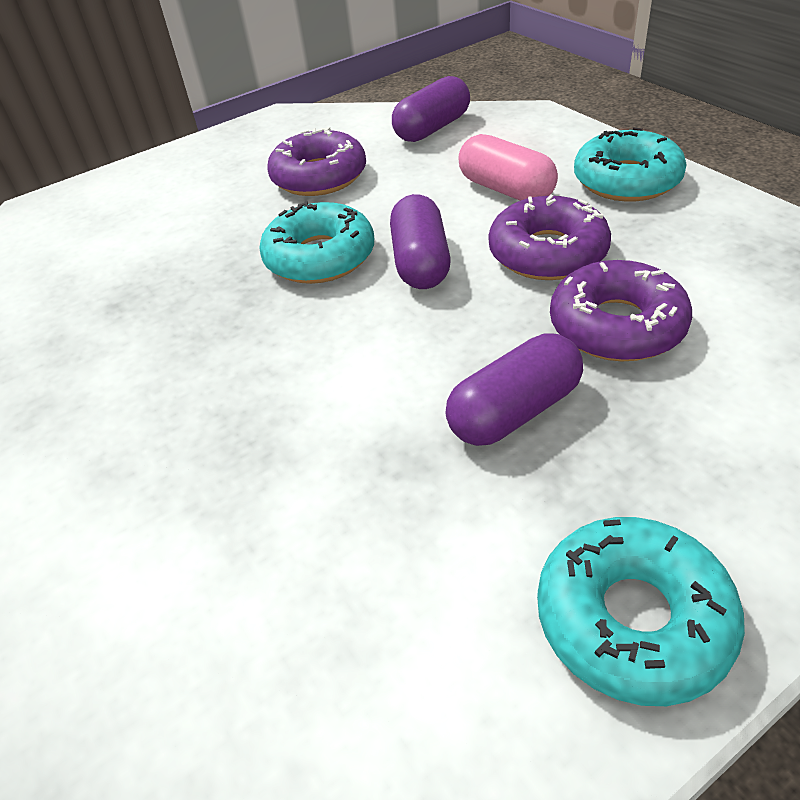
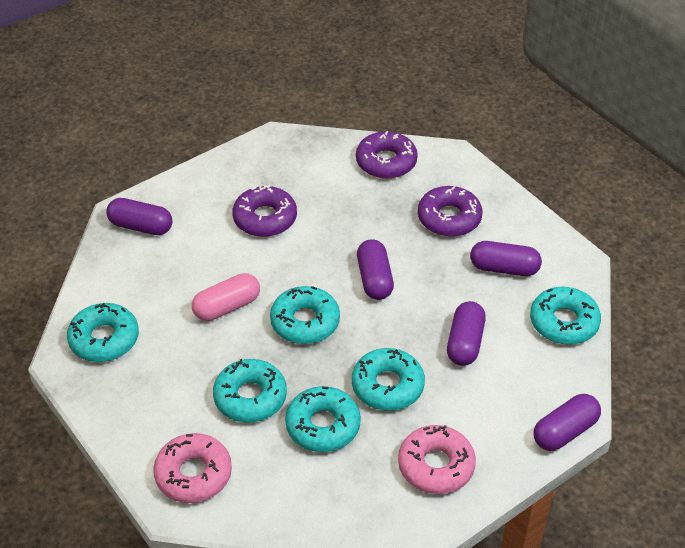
pink donut: 0 -> 2
purple capsule: 3 -> 5
turquoise donut: 3 -> 6

